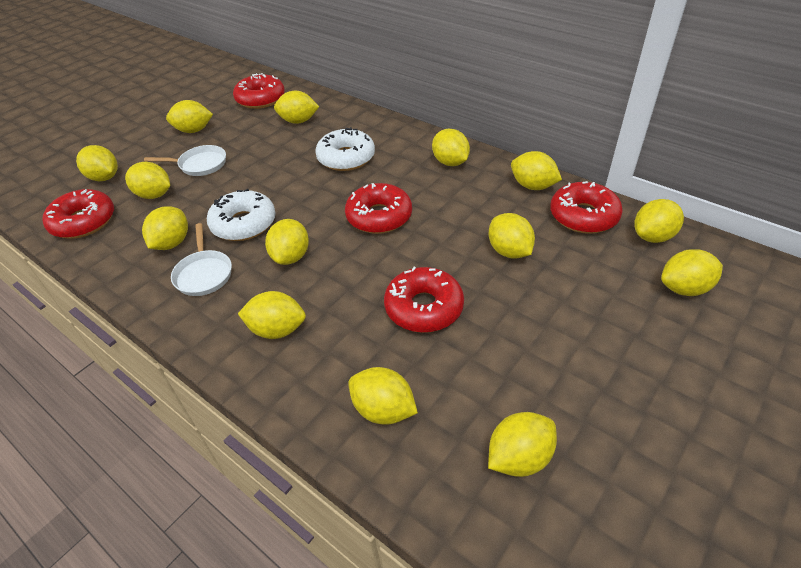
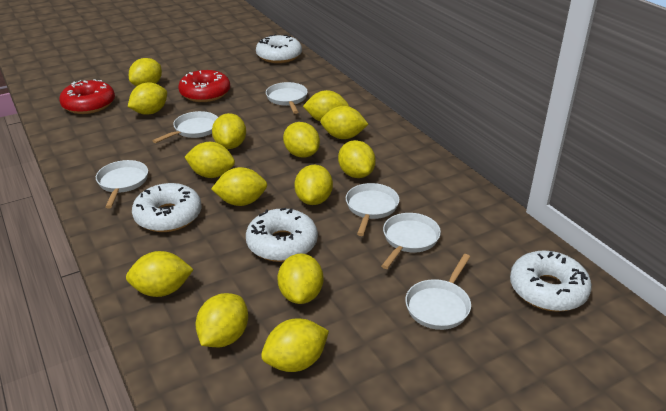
red donut: 5 -> 2
white donut: 2 -> 4
white pan: 2 -> 6

